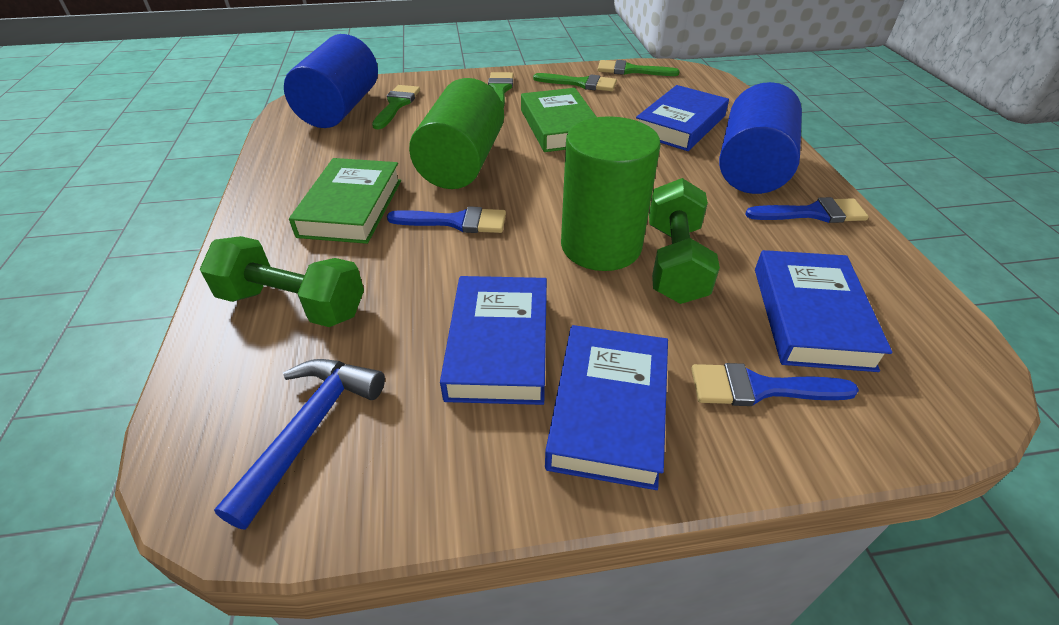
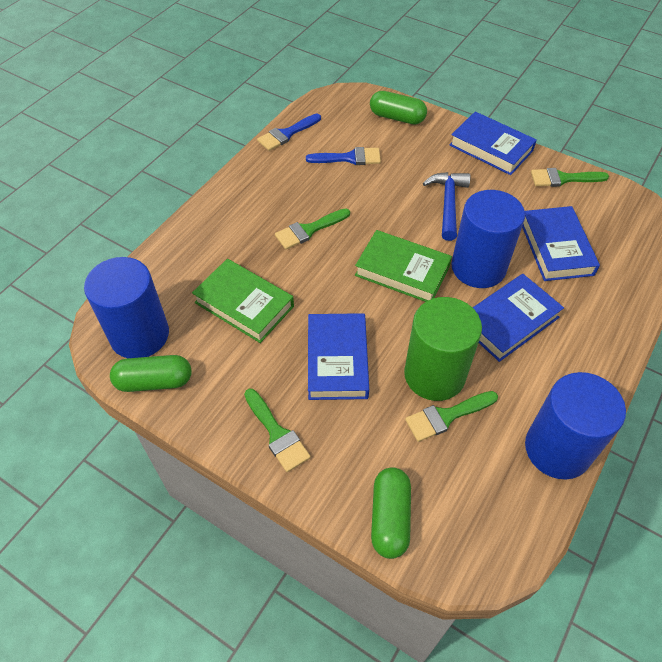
blue brush: 3 -> 2
blue cylinder: 2 -> 3
green capsule: 0 -> 3
green cylinder: 2 -> 1
green dumbbell: 2 -> 0

